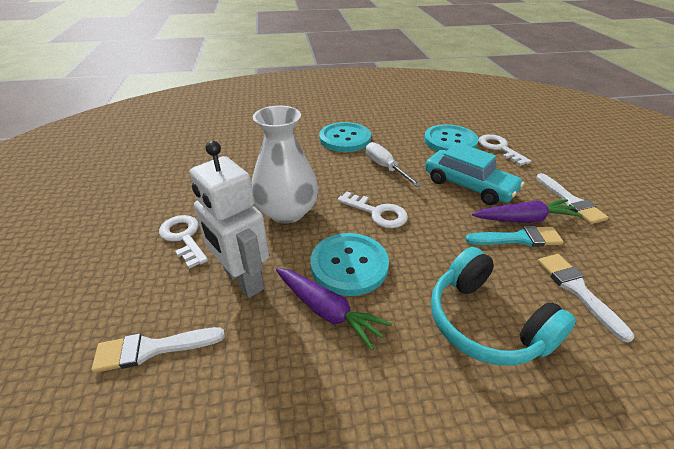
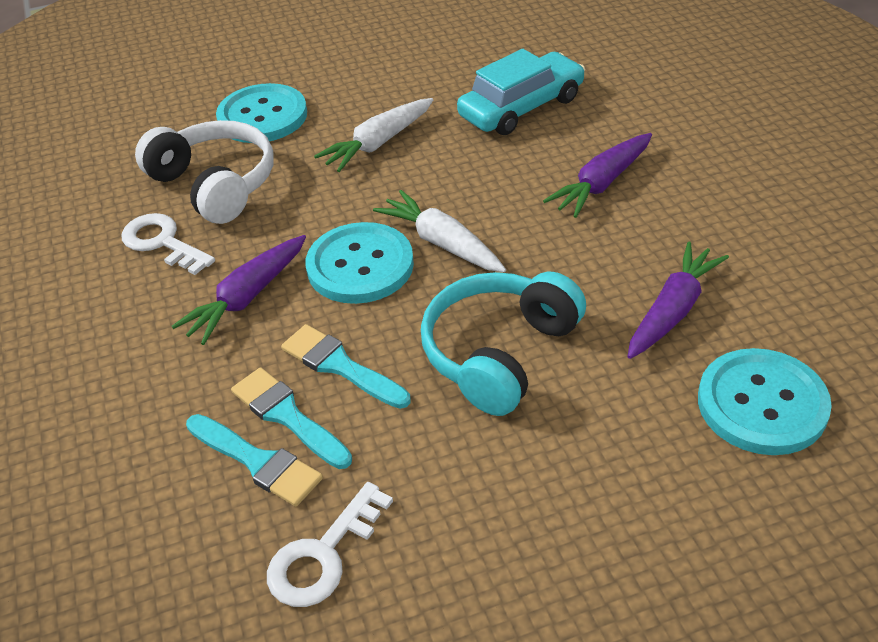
purple carrot: 2 -> 3
turquoise brush: 1 -> 3
white brush: 3 -> 0
white carrot: 0 -> 2
white headphones: 0 -> 1
white key: 3 -> 2
white robot: 1 -> 0
white screwdriver: 1 -> 0
white vase: 1 -> 0

